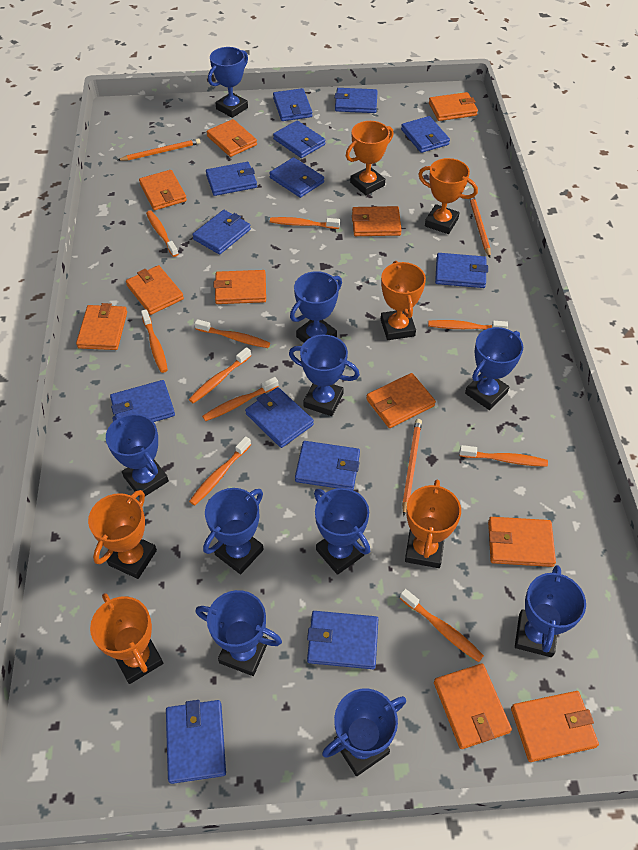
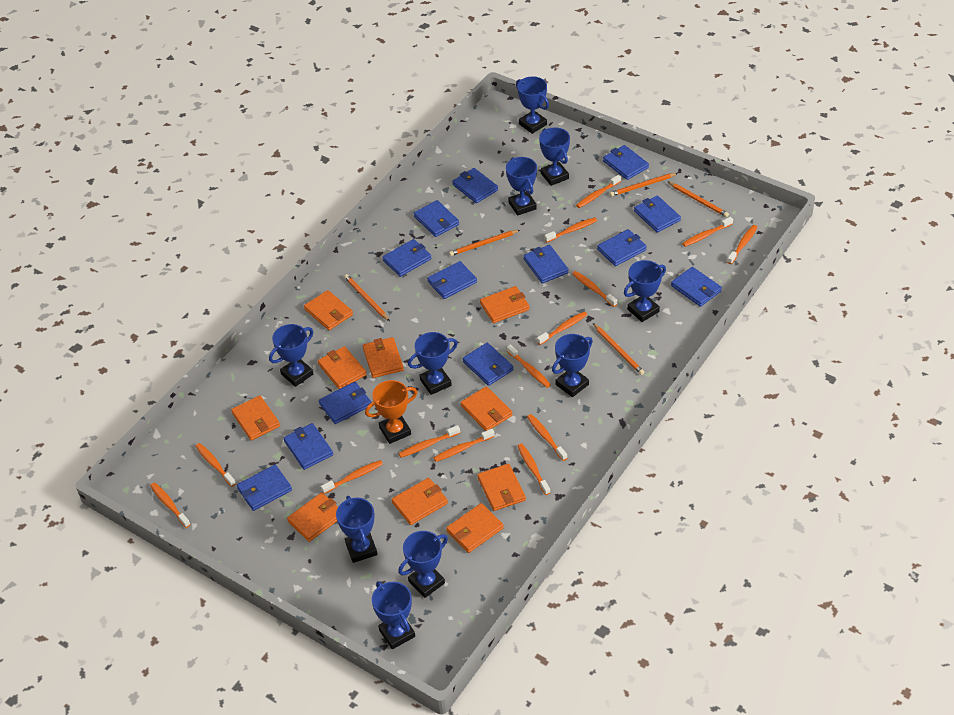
orange pencil: 3 -> 5
orange toothbrush: 10 -> 14
orange trophy: 6 -> 1
orange wallet: 11 -> 10

